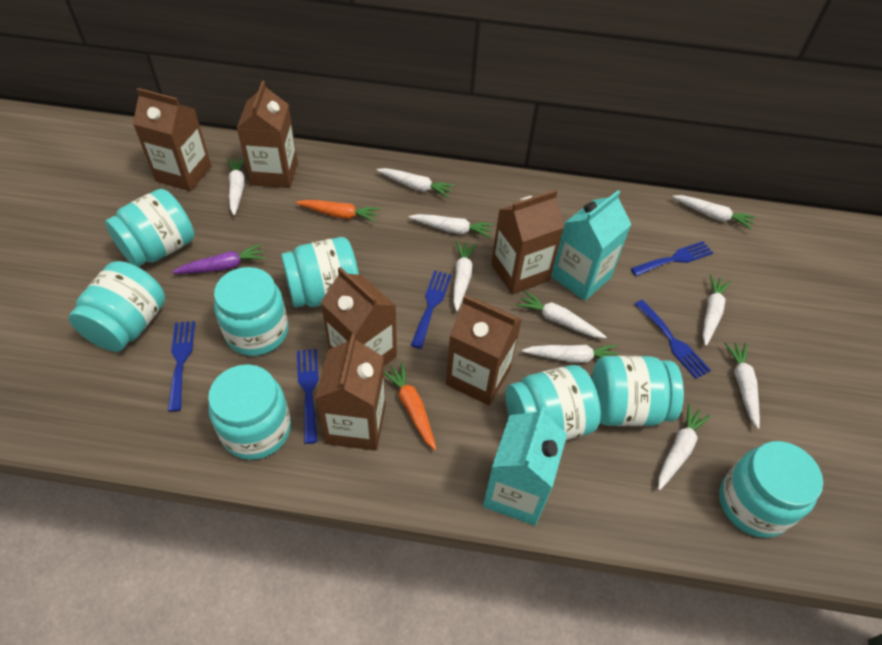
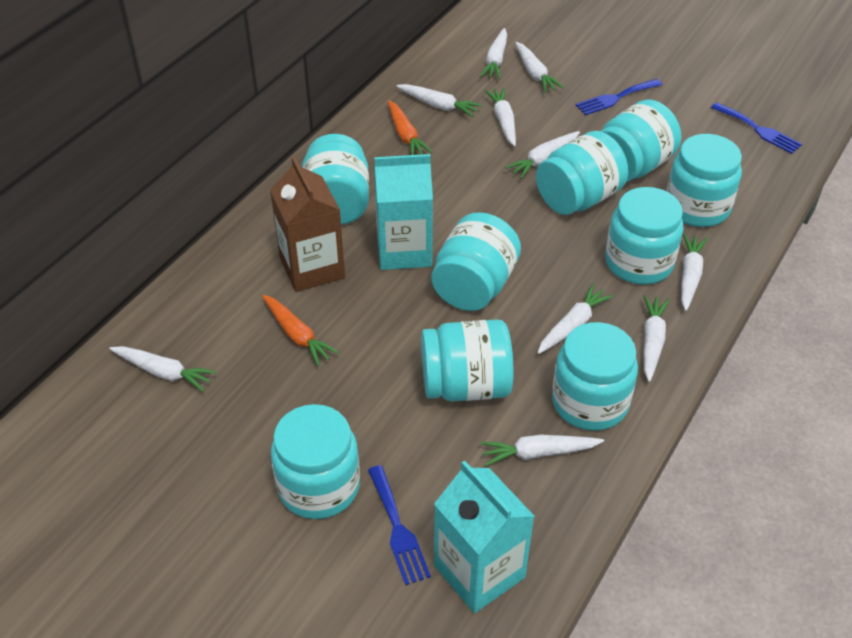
blue fork: 5 -> 3
brown carton: 6 -> 1
purple carrot: 1 -> 0
turquoise jar: 8 -> 9

